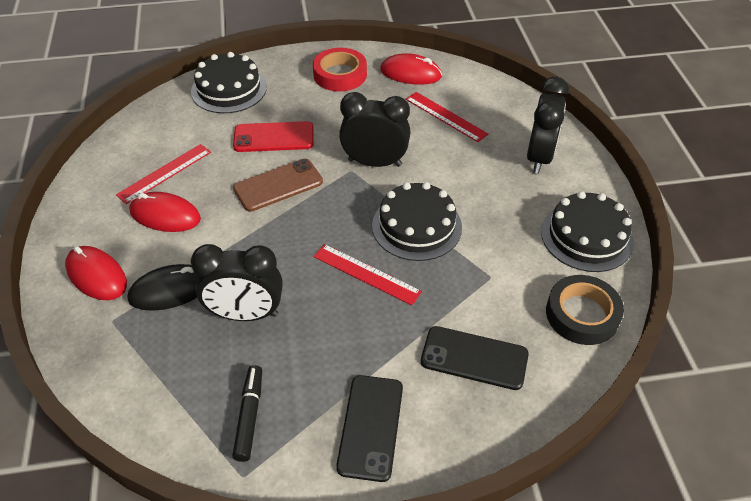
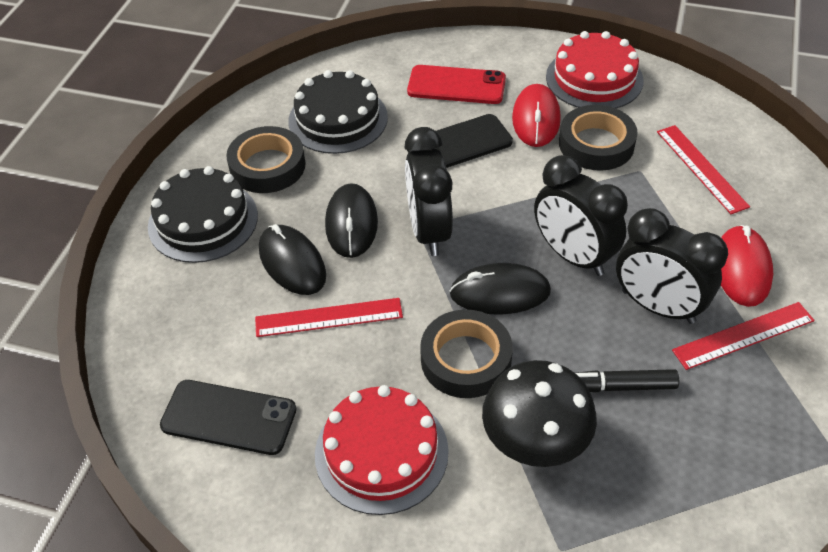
black cake: 3 -> 2
black mouse: 1 -> 3
black mushroom: 0 -> 1
black tape: 1 -> 3
brown phone: 1 -> 0
red cake: 0 -> 2
red mouse: 3 -> 2
red tape: 1 -> 0

